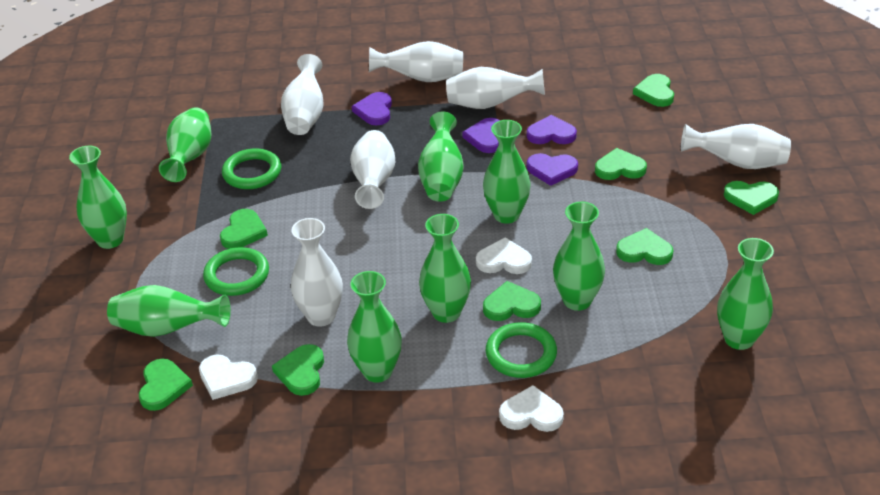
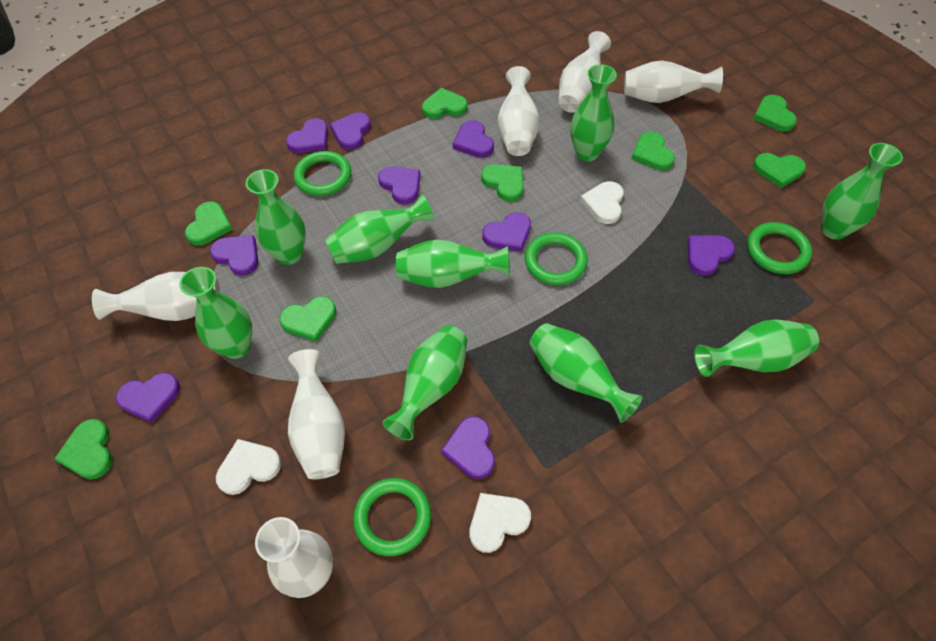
green ring: 3 -> 4
purple heart: 4 -> 9

